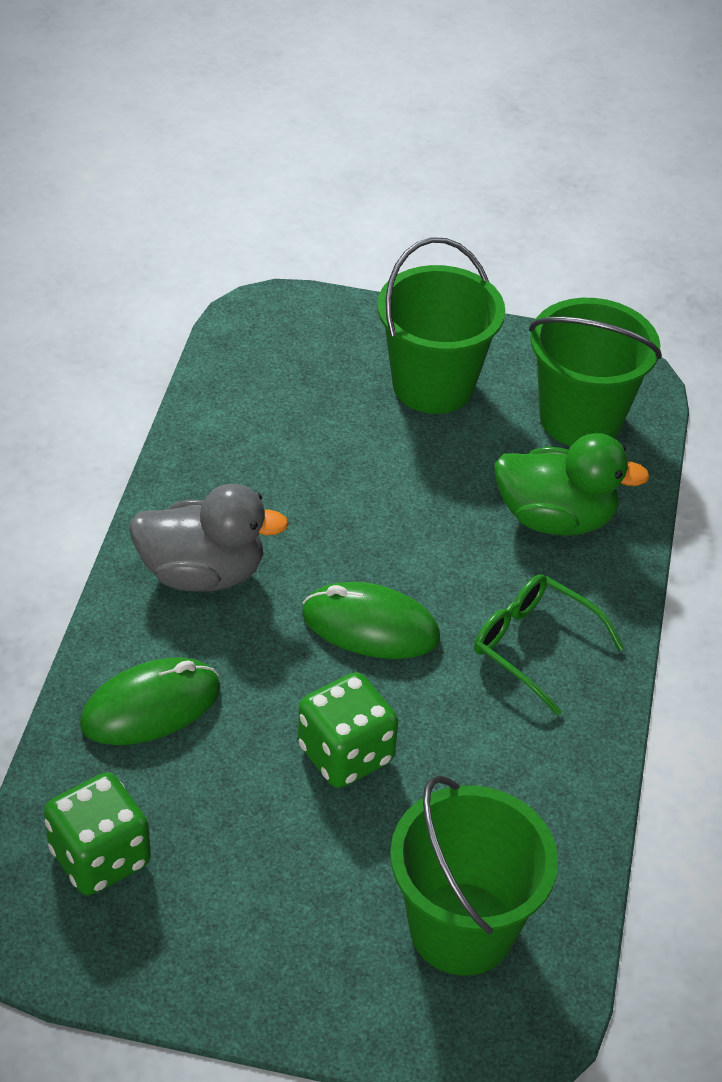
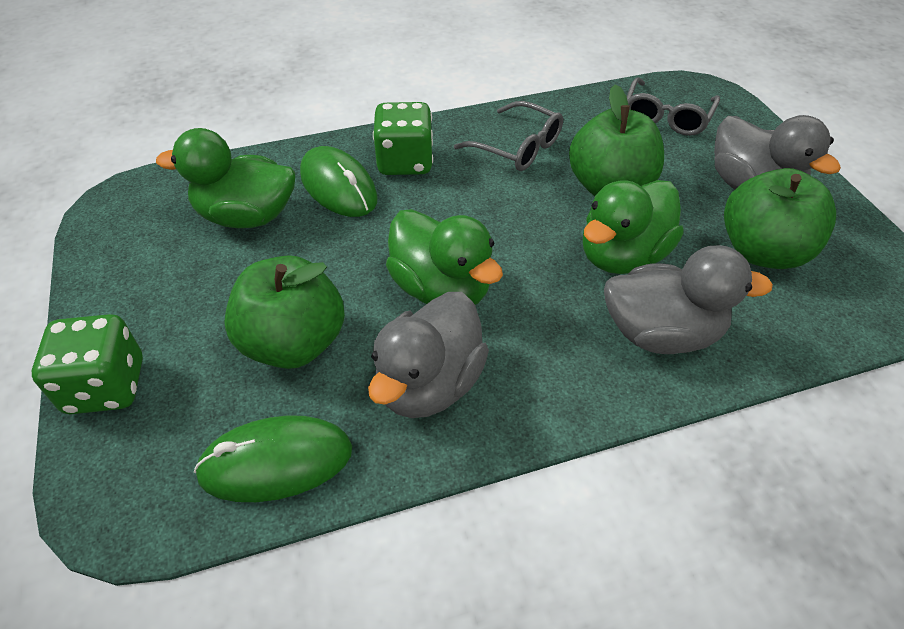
green apple: 0 -> 3
green bucket: 3 -> 0
green duck: 1 -> 3
green glasses: 1 -> 0
grey duck: 1 -> 3
grey glasses: 0 -> 2

